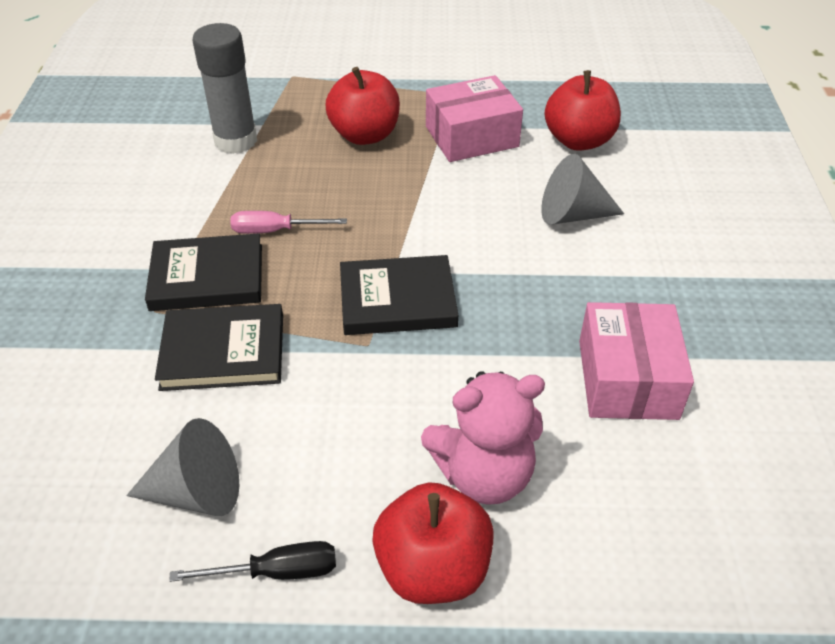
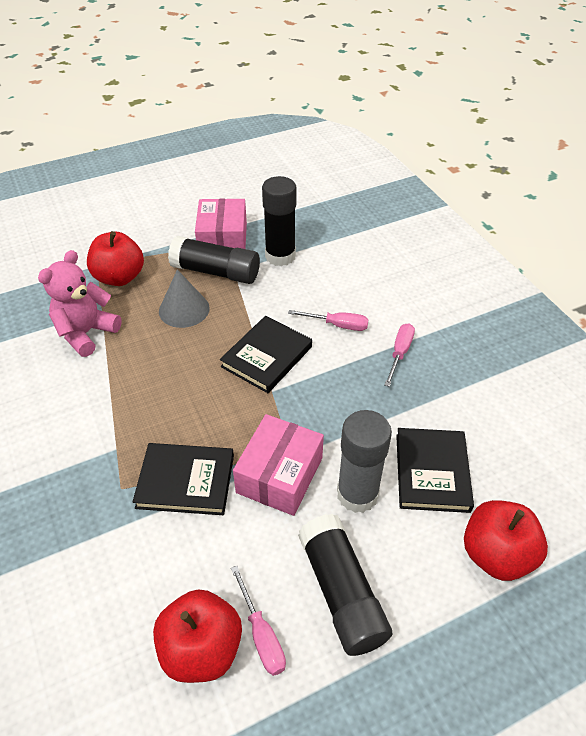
black glue stick: 0 -> 3
black screwdriver: 1 -> 0
grey cone: 2 -> 1
pink screwdriver: 1 -> 3

